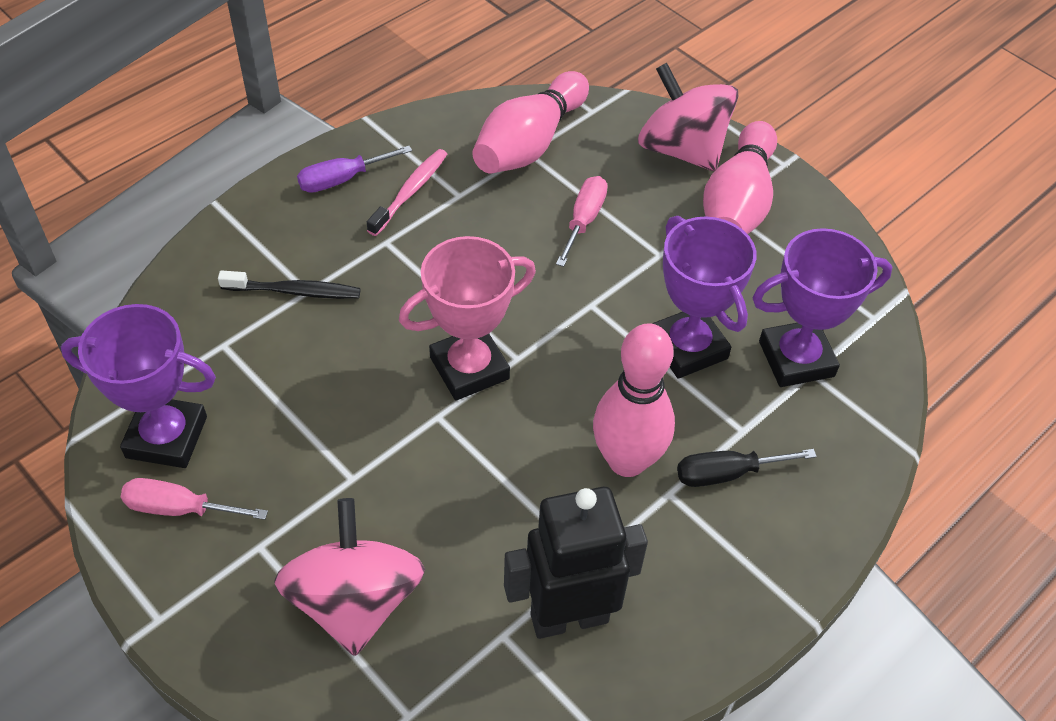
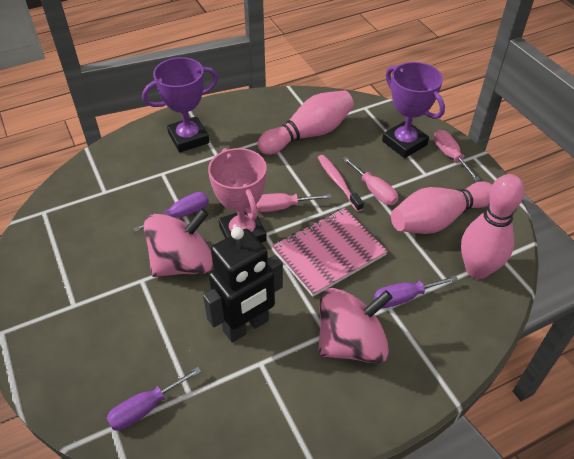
black screwdriver: 1 -> 0
black toothbrush: 1 -> 0
pink notebook: 0 -> 1
pink screwdriver: 2 -> 3
purple screwdriver: 1 -> 3
purple trophy: 3 -> 2

